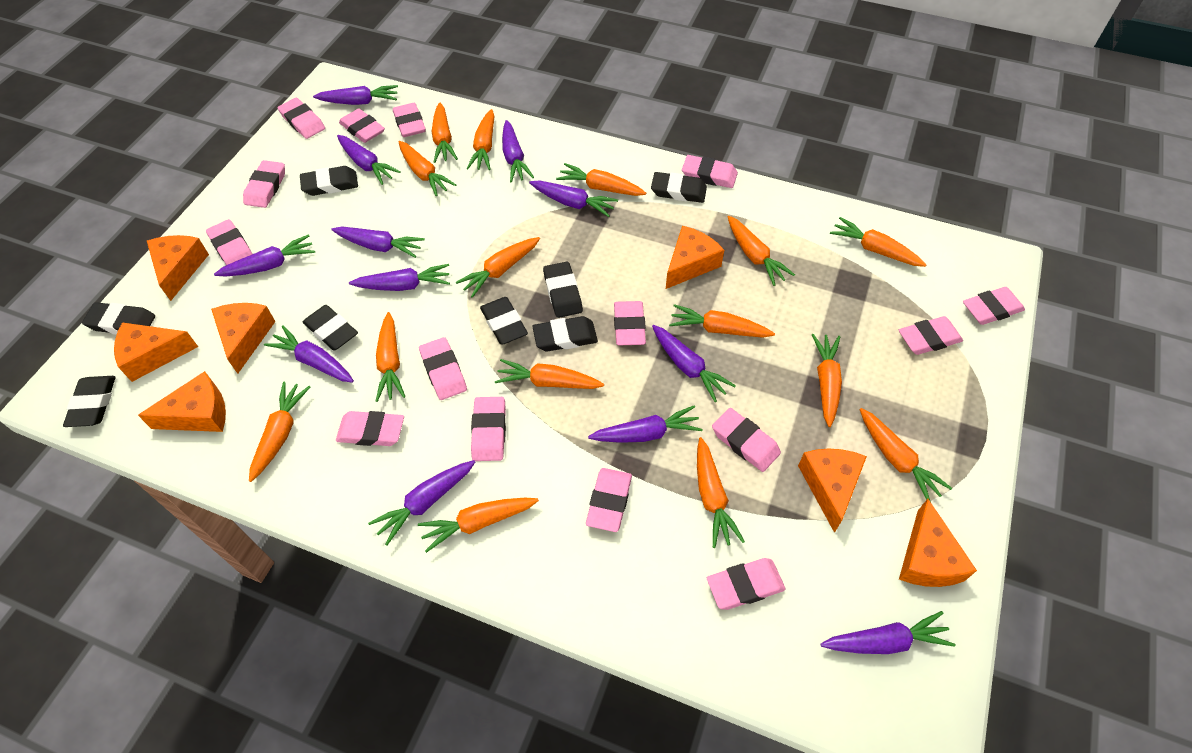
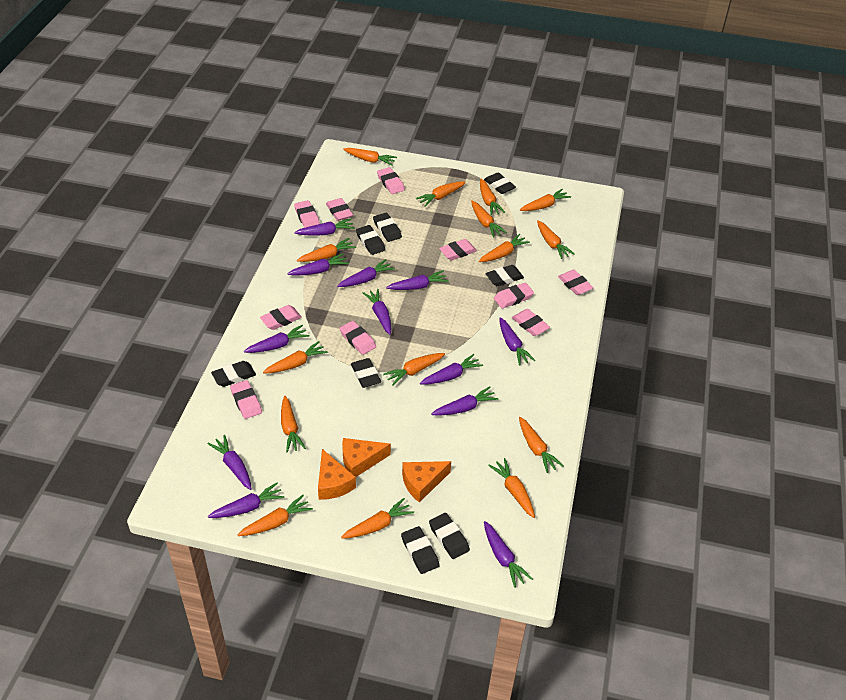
orange cheese: 7 -> 3
pink eraser: 15 -> 10

